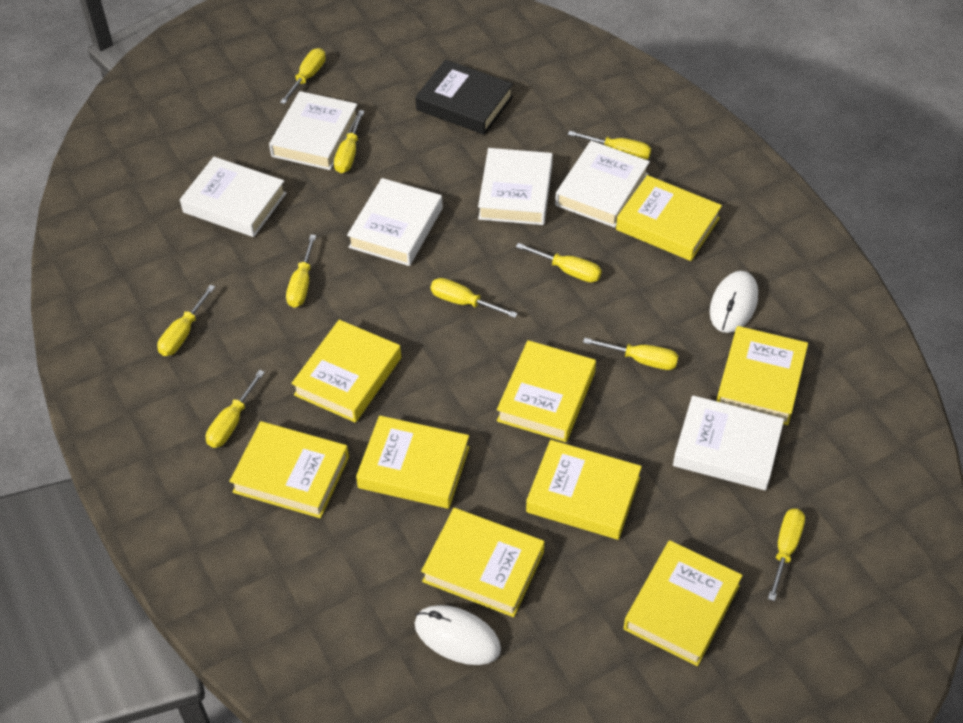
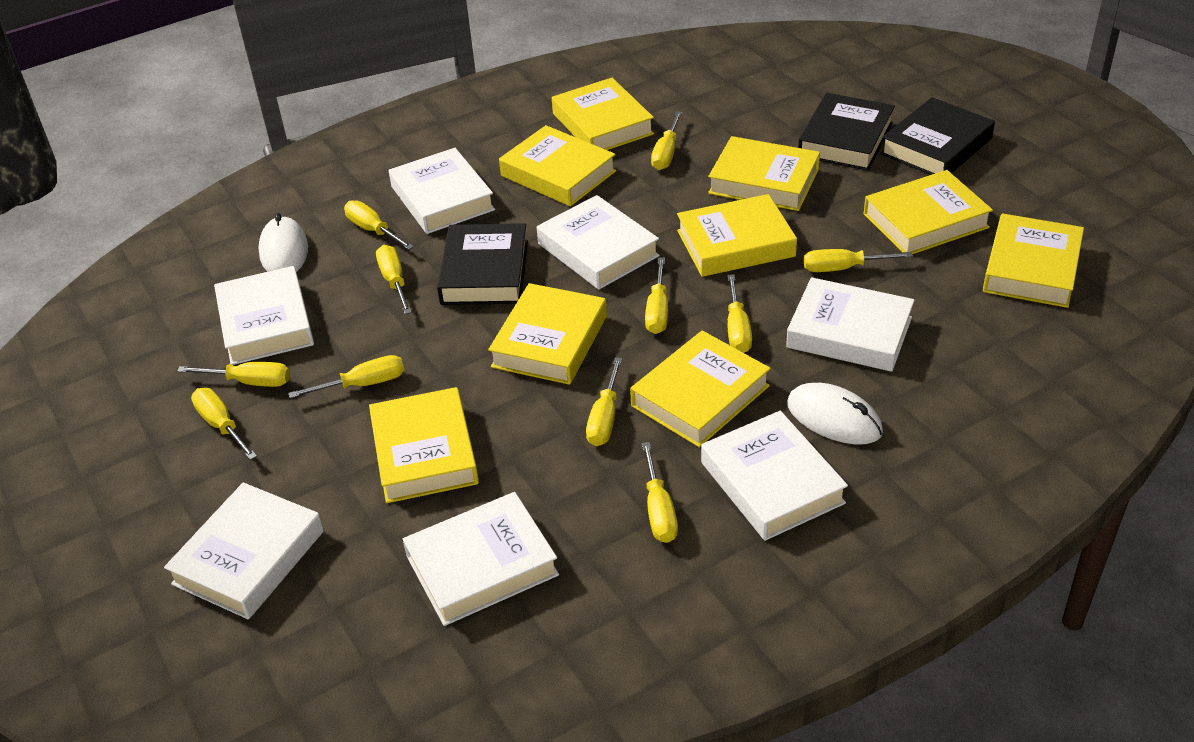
black book: 1 -> 3
white book: 6 -> 7
yellow screwdriver: 10 -> 11

